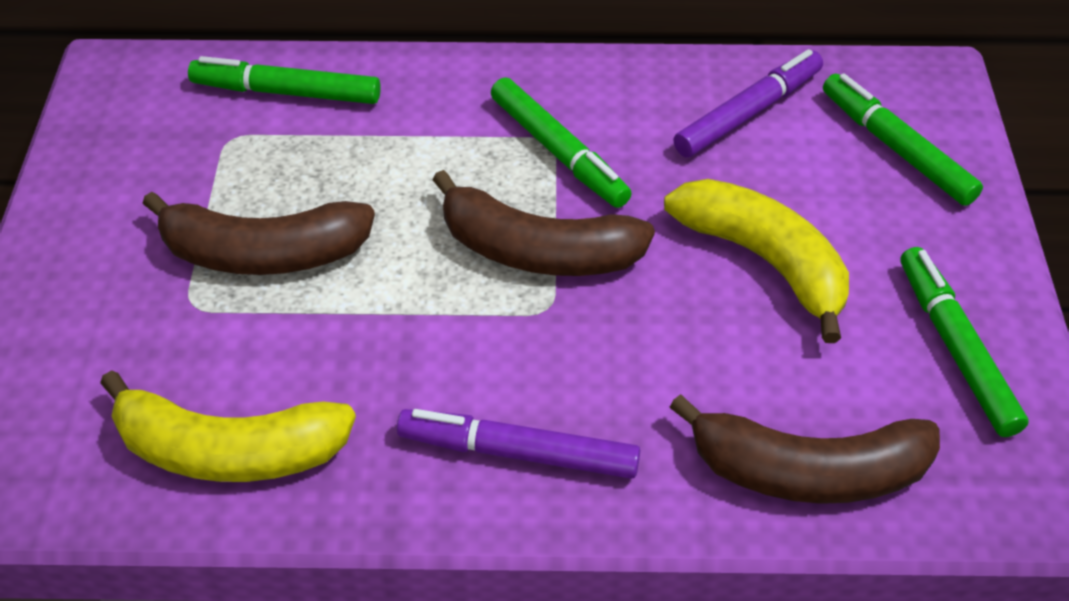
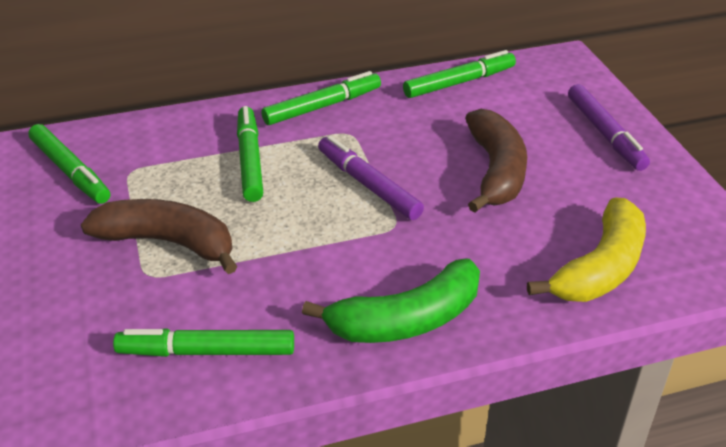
brown banana: 3 -> 2
green banana: 0 -> 1
green marker: 4 -> 5
yellow banana: 2 -> 1

